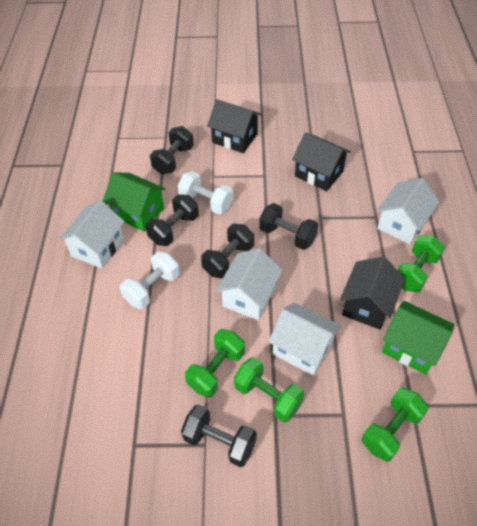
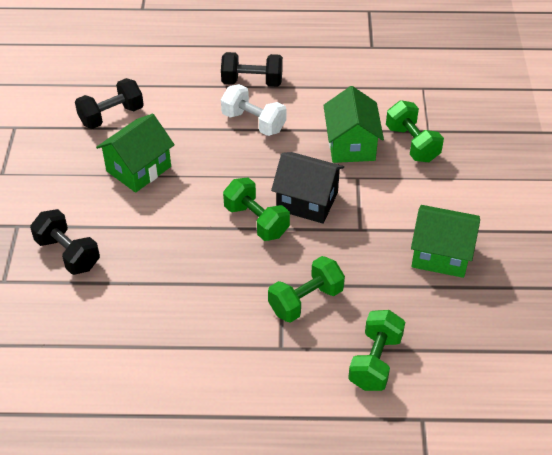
black dumbbell: 5 -> 3
black house: 3 -> 1
green house: 2 -> 3
white dumbbell: 2 -> 1
white house: 4 -> 0

